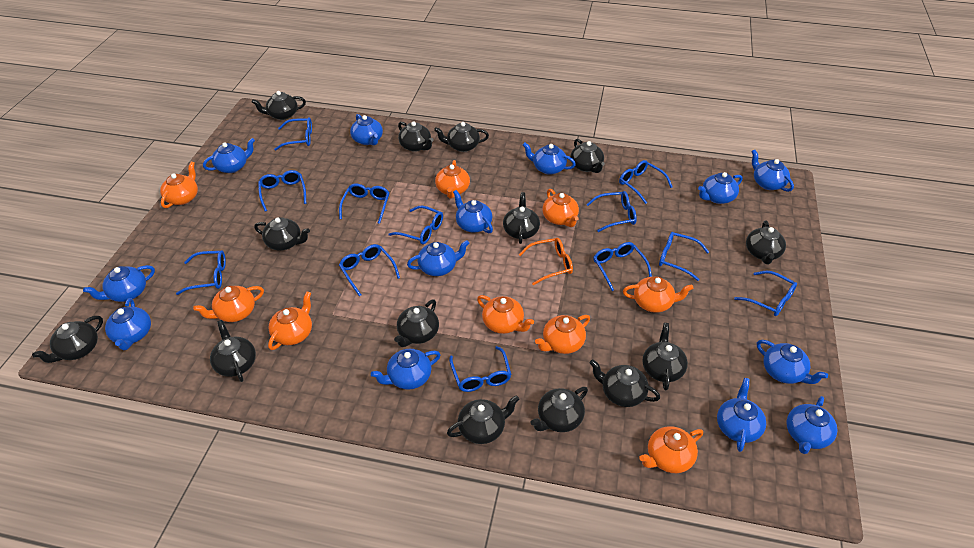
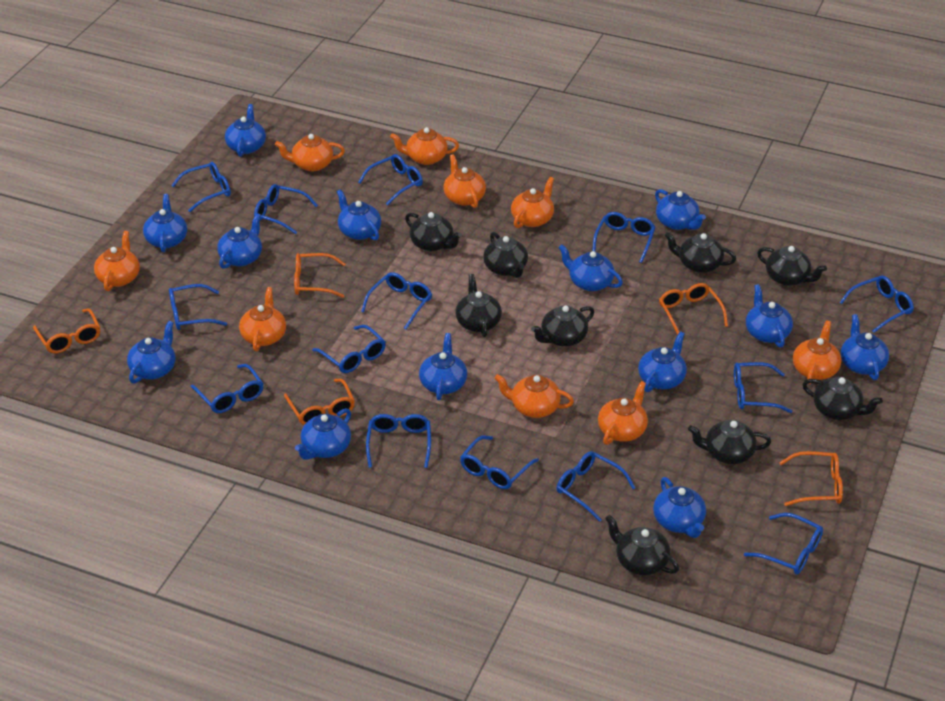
black teapot: 14 -> 9
blue glasses: 12 -> 14
orange glasses: 1 -> 5

